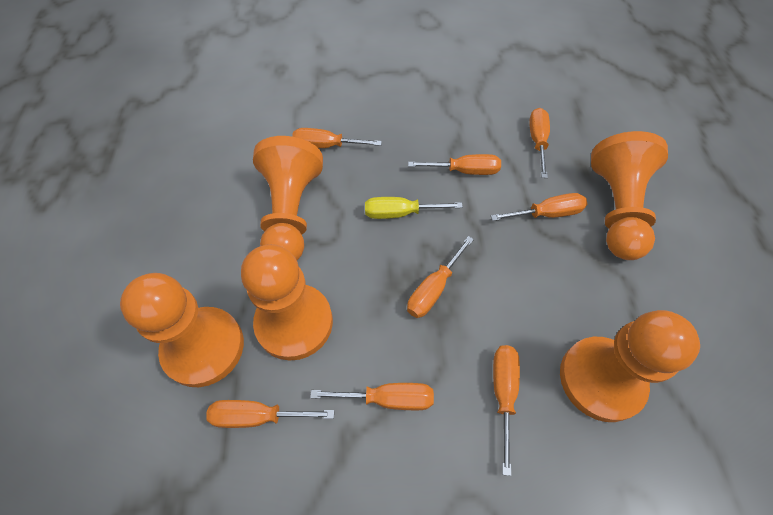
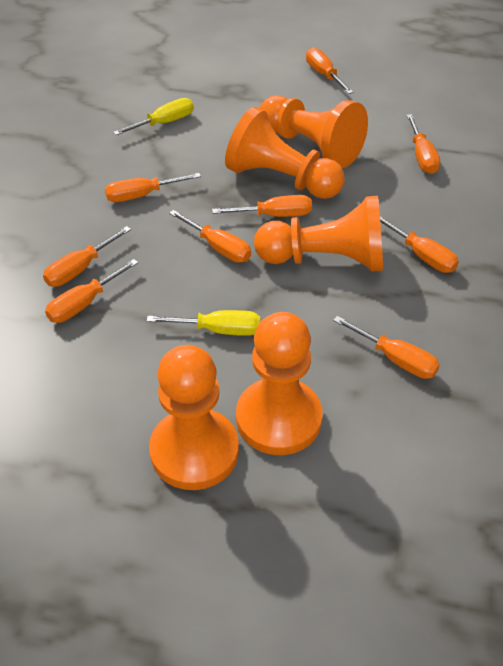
orange screwdriver: 8 -> 9
yellow screwdriver: 1 -> 2

